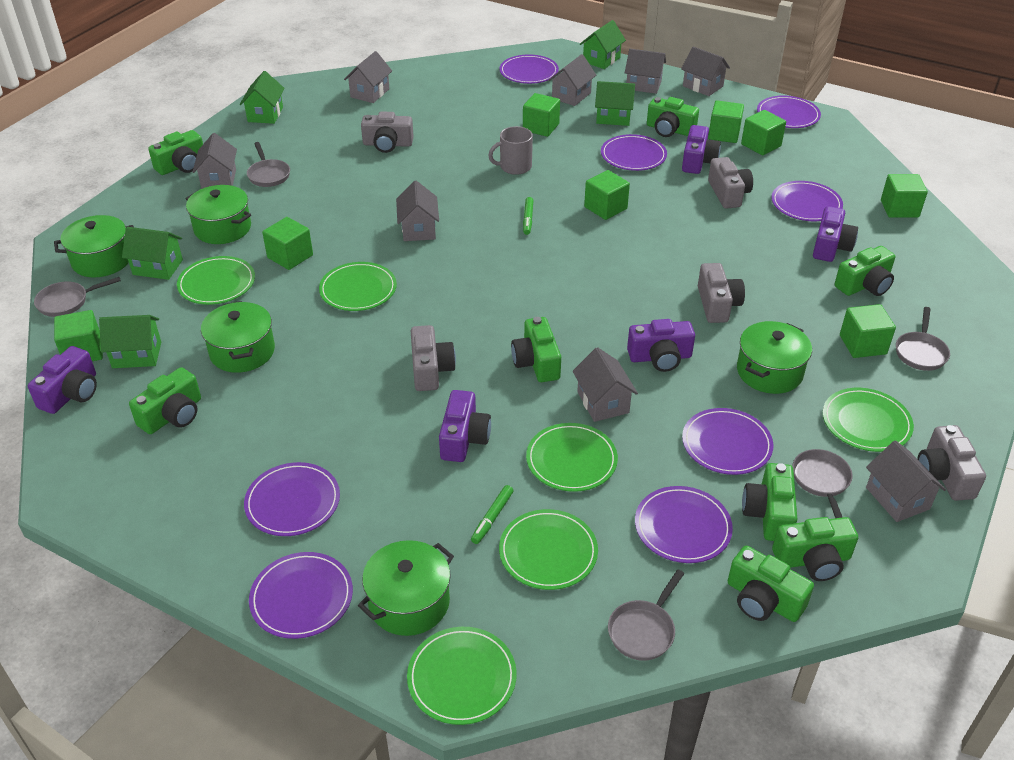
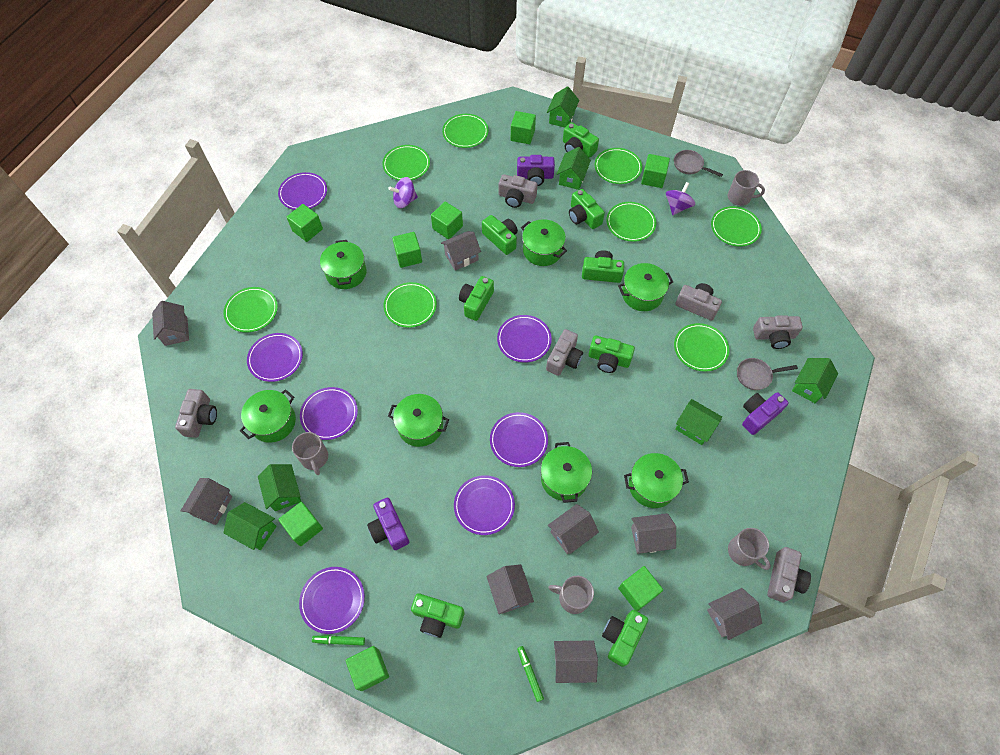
green house: 5 -> 6
green plate: 6 -> 8
green pot: 5 -> 7
grey camera: 5 -> 6
grey mug: 1 -> 4
grey pan: 5 -> 2
purple camera: 5 -> 3
purple plate: 8 -> 7
purple spinning top: 0 -> 2

